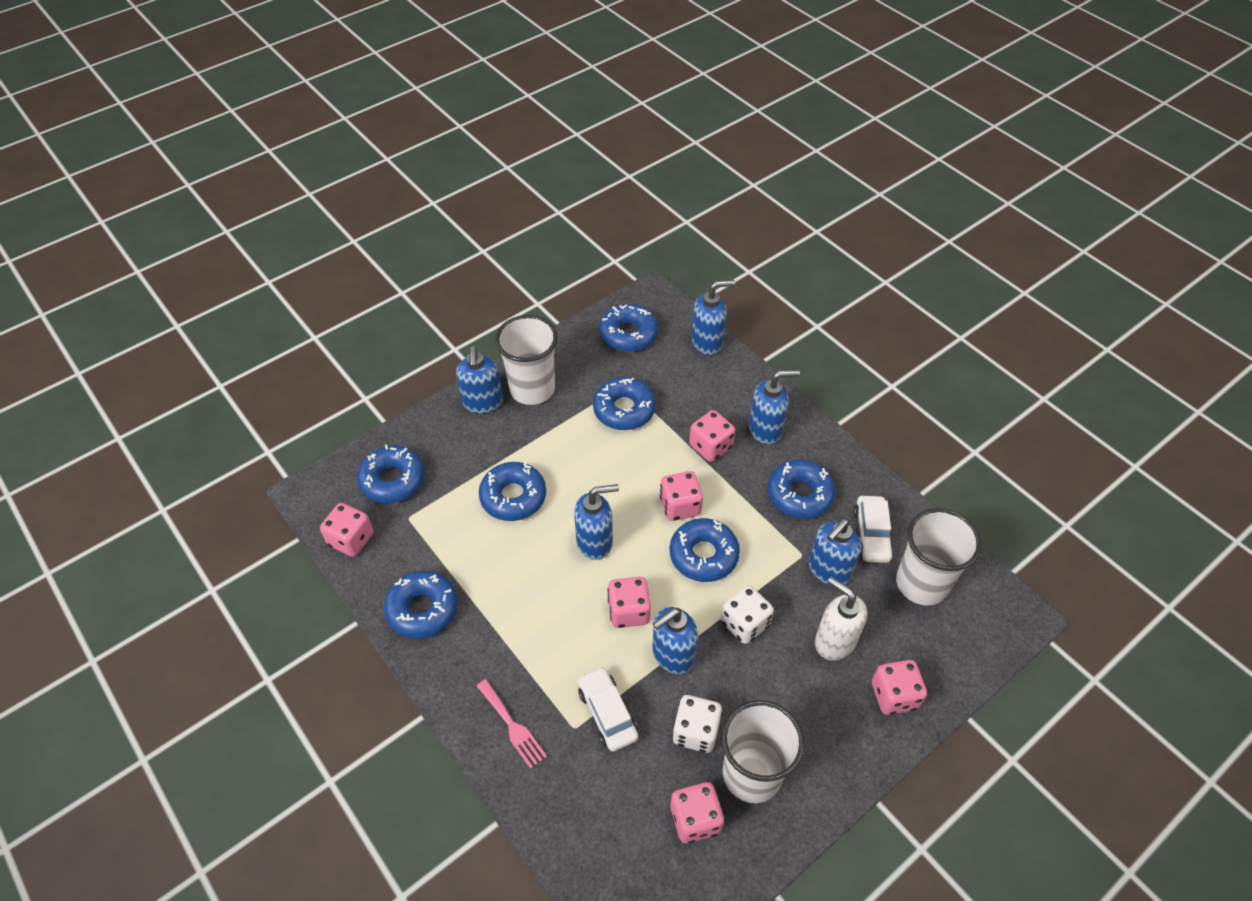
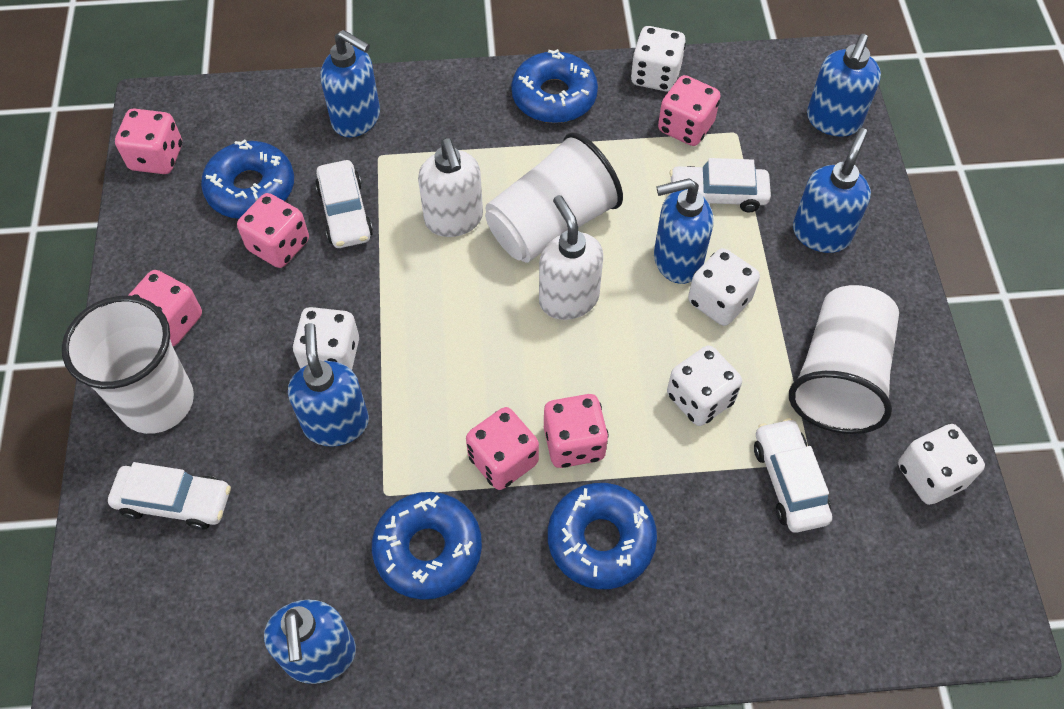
blue donut: 7 -> 4
pink fork: 1 -> 0
white car: 2 -> 4
white dice: 2 -> 5
white soap dispenser: 1 -> 2

